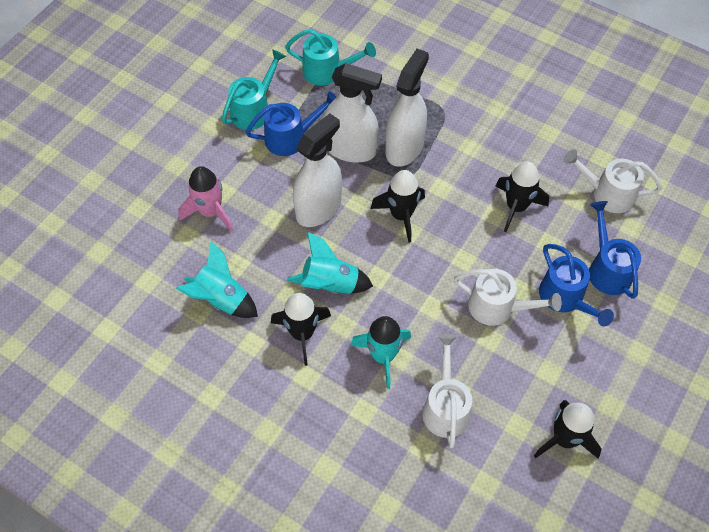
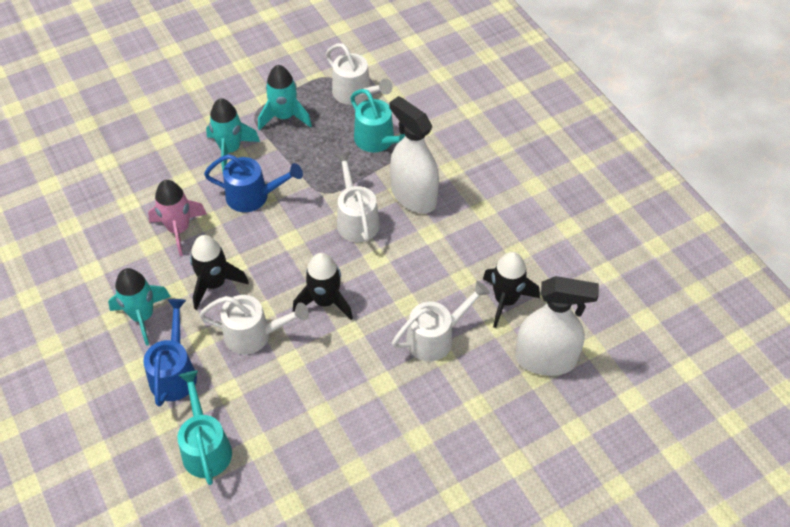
black rocket: 4 -> 3
blue watering can: 3 -> 2
white spray bottle: 3 -> 2
white watering can: 3 -> 4

